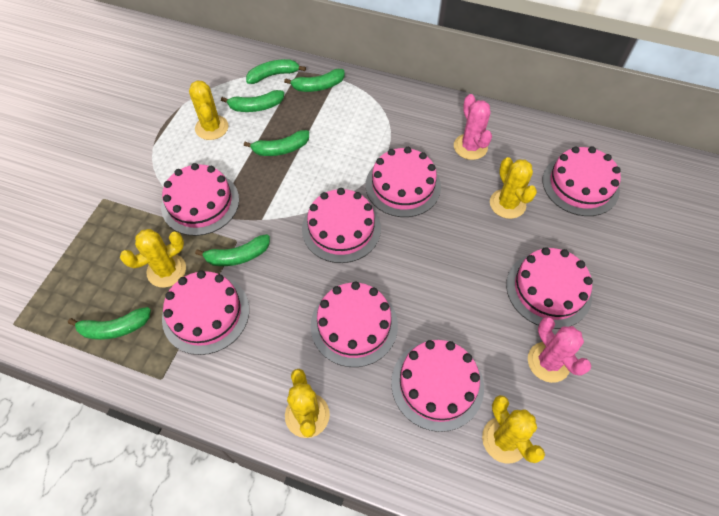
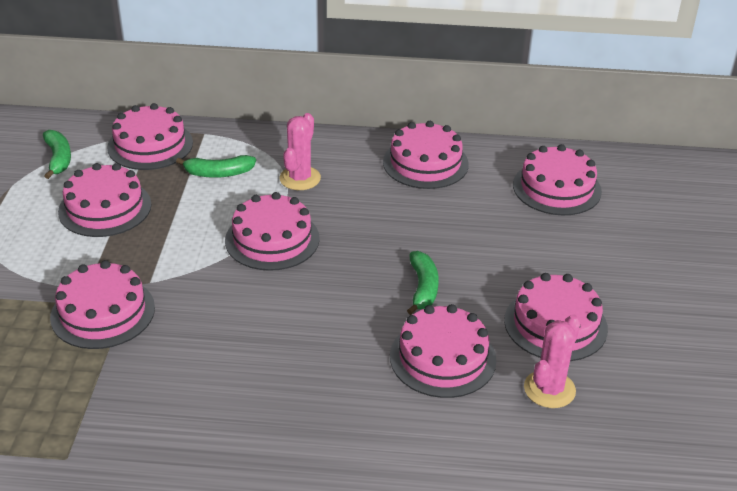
green banana: 6 -> 3
yellow cactus: 5 -> 0

